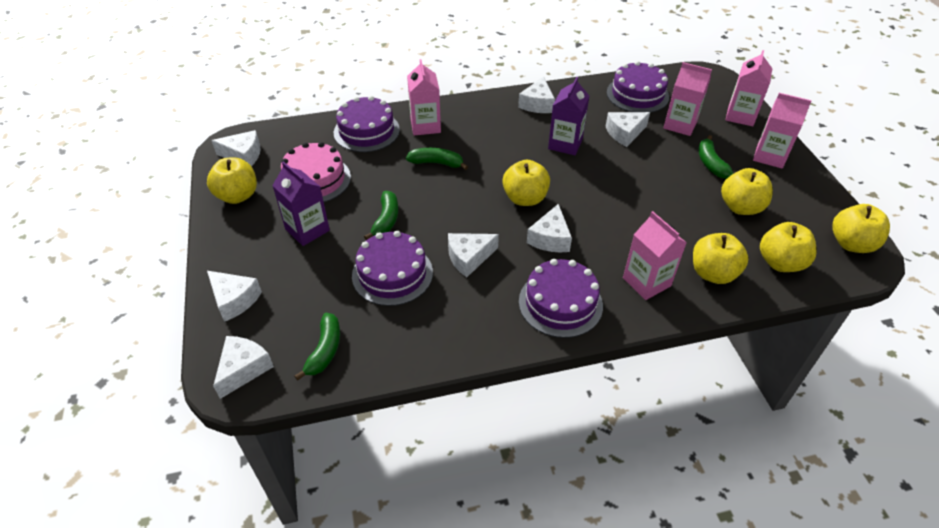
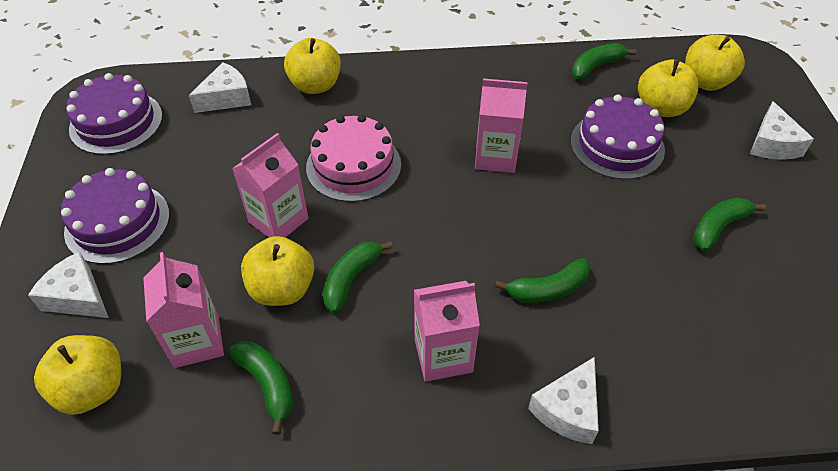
green banana: 4 -> 5
pink carton: 5 -> 4
purple cake: 4 -> 3
purple carton: 2 -> 0
white cheese: 7 -> 4
yellow apple: 6 -> 5

